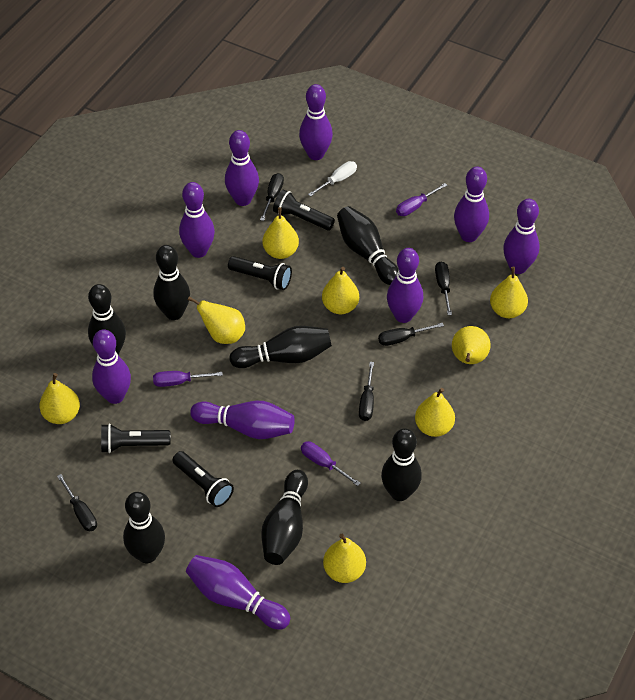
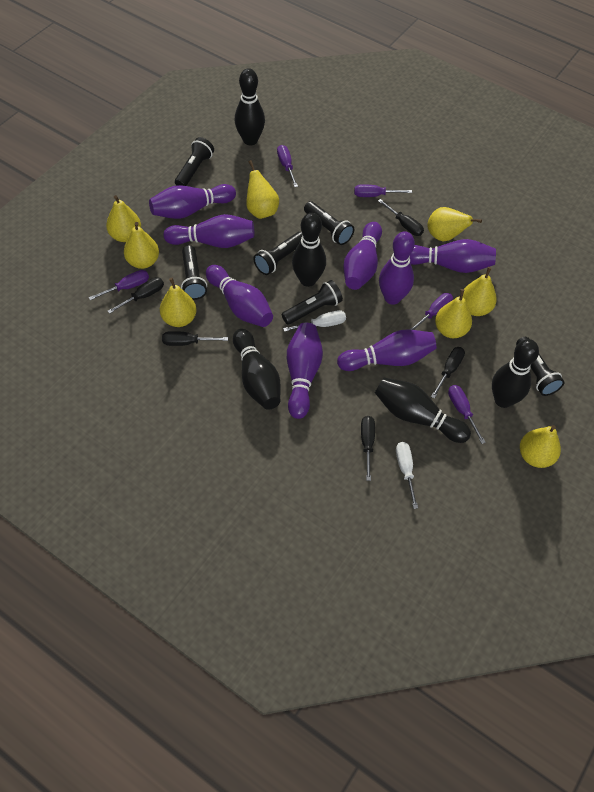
black bowling pin: 7 -> 5
black flashlight: 4 -> 6
purple bowling pin: 9 -> 8
purple screwdriver: 3 -> 5
white screwdriver: 1 -> 2

